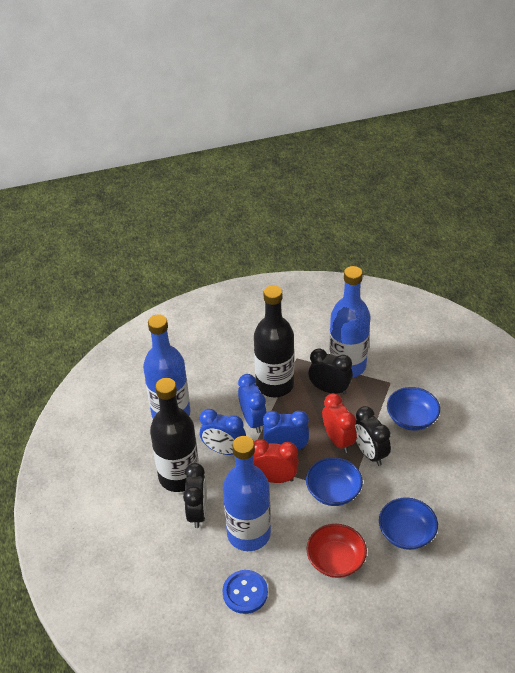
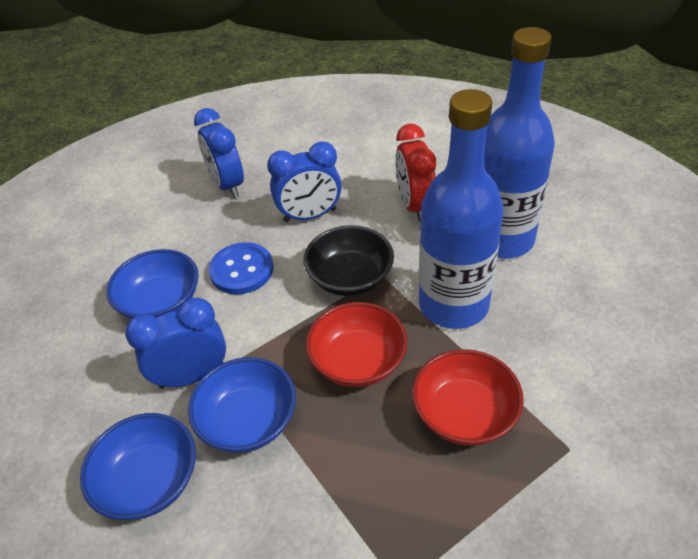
black bottle: 2 -> 0
black bowl: 0 -> 1
black clock: 3 -> 0
blue bottle: 3 -> 2
red bowl: 1 -> 2
red clock: 2 -> 1

